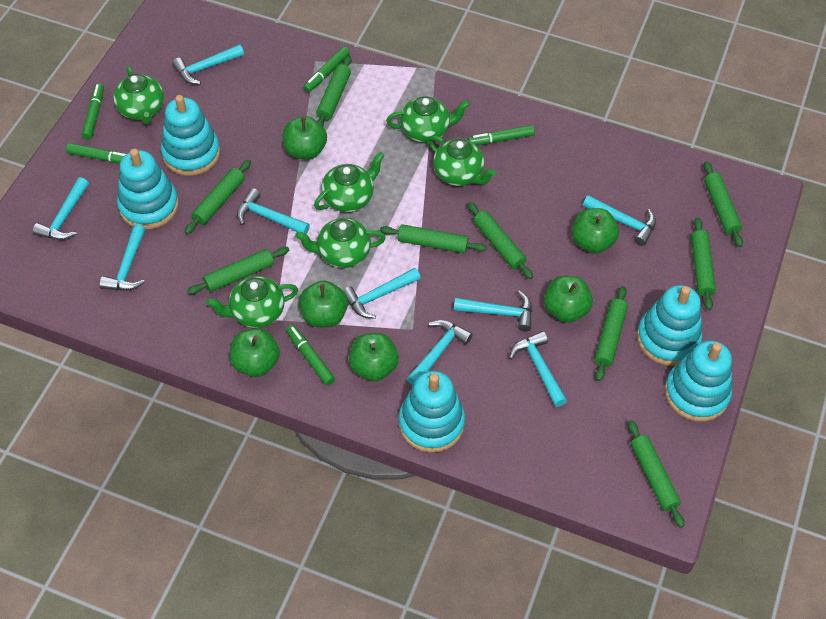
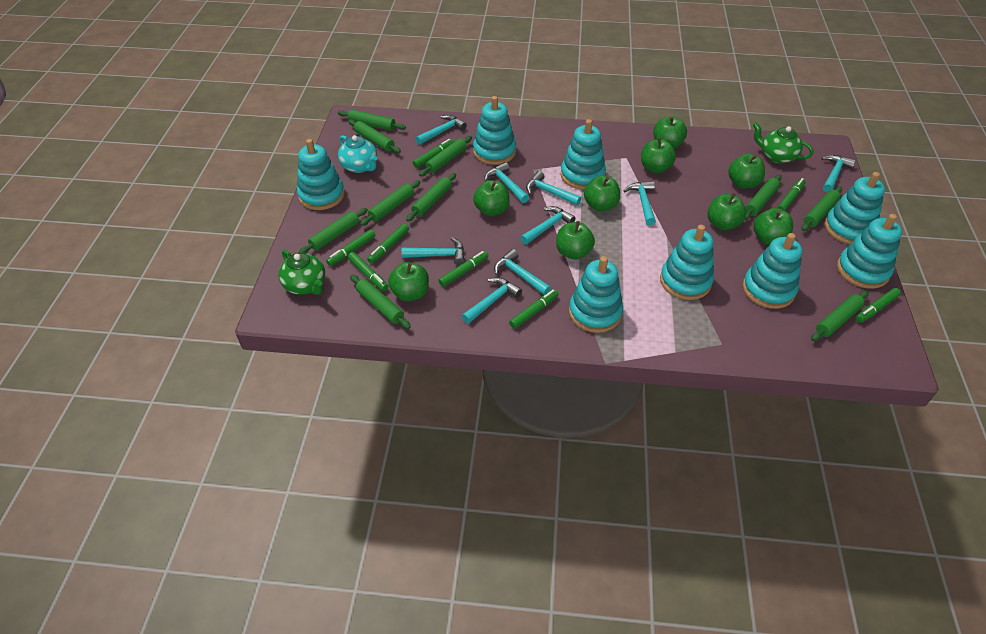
green apple: 6 -> 9
green marker: 5 -> 8
green rolling pin: 9 -> 10
green teapot: 6 -> 2
turquoise stacking toy: 5 -> 8
turquoise teapot: 0 -> 1

